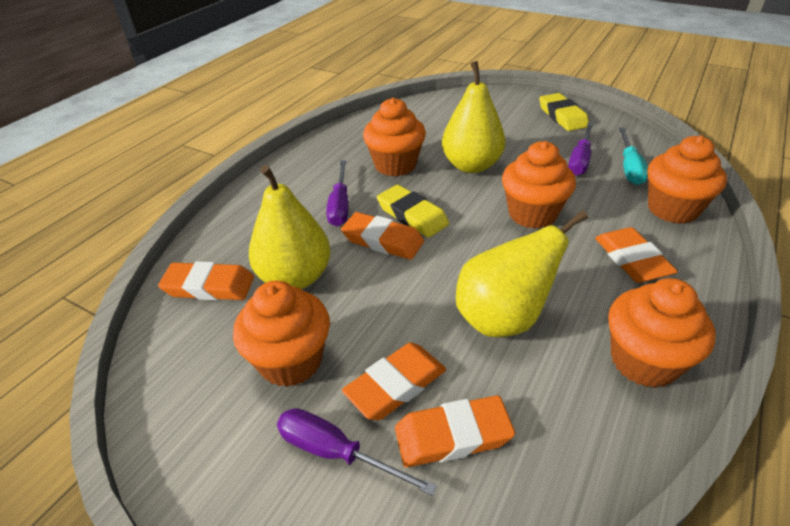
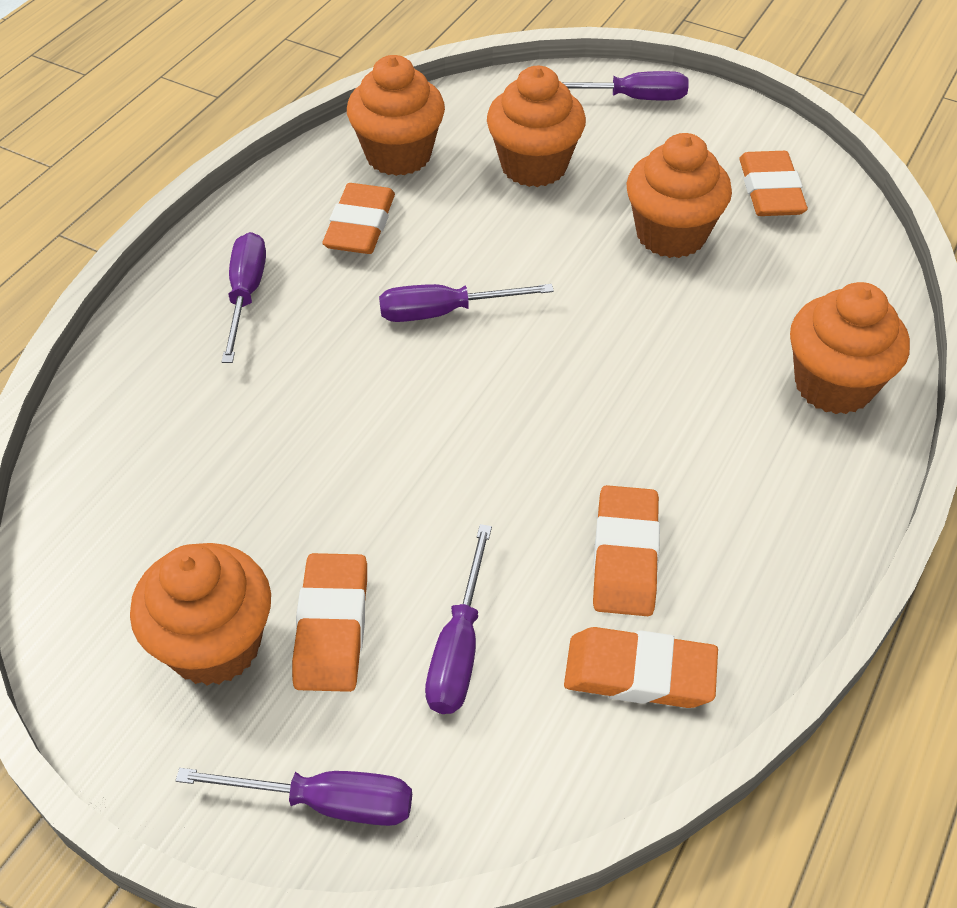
purple screwdriver: 3 -> 5
turquoise screwdriver: 1 -> 0
yellow eraser: 2 -> 0
yellow pear: 3 -> 0

